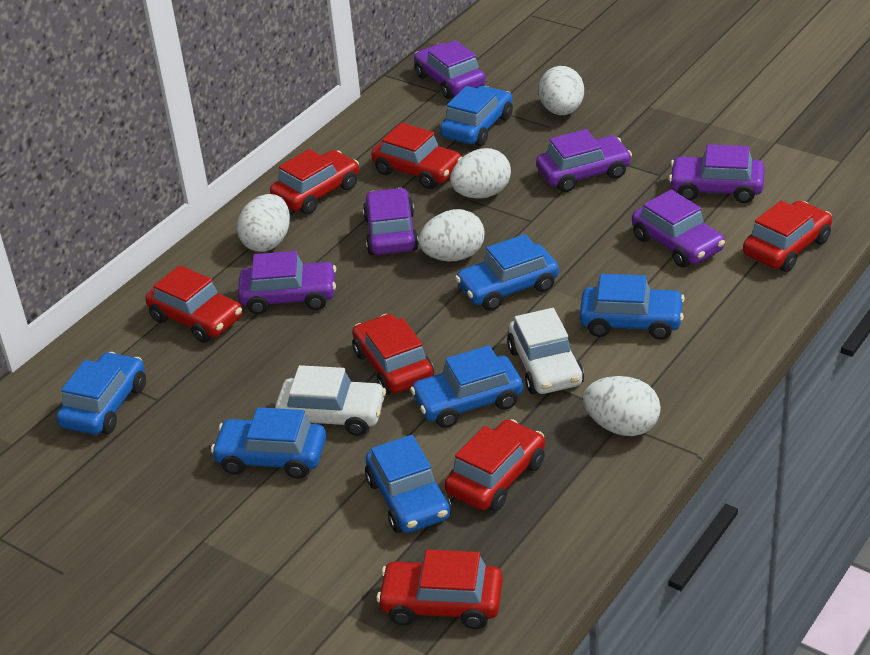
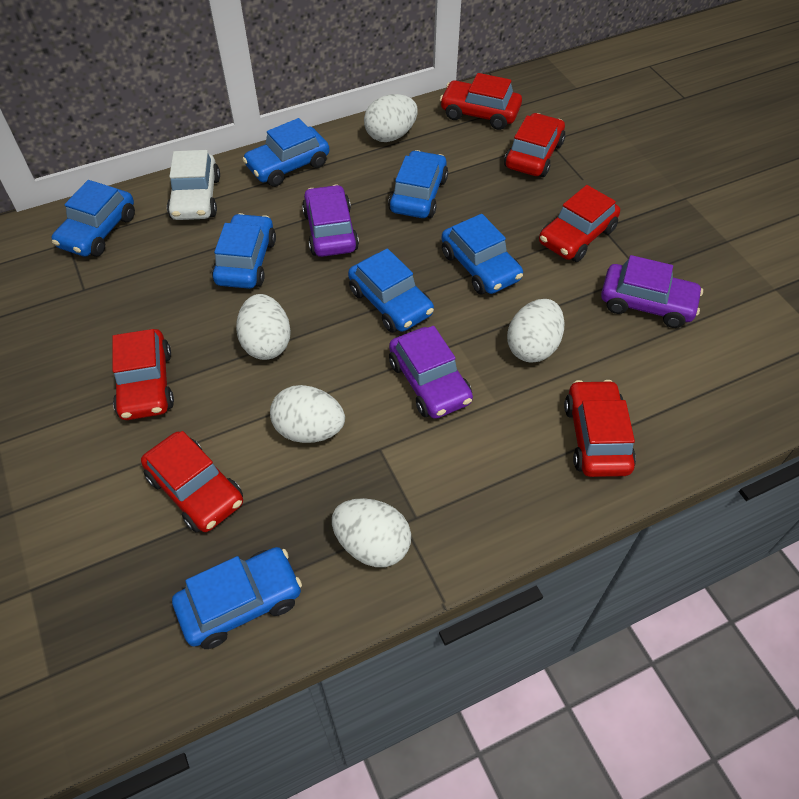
purple car: 6 -> 3
red car: 7 -> 6
white car: 2 -> 1

